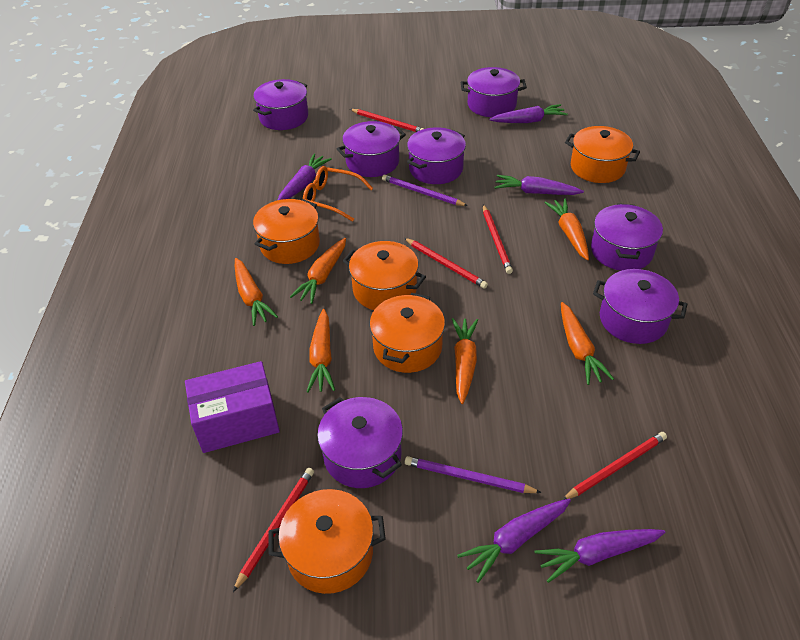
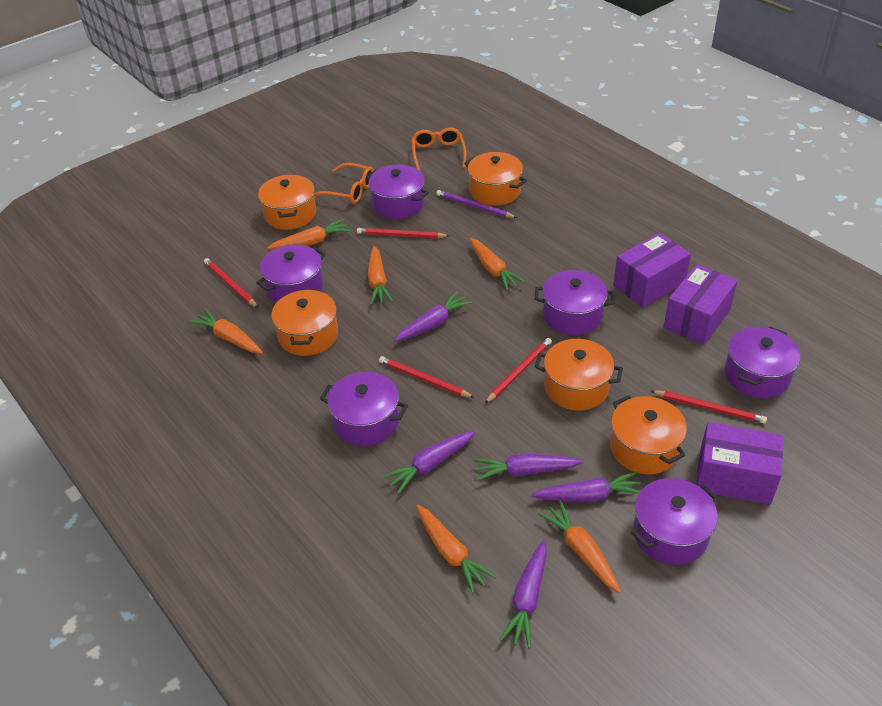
orange glasses: 1 -> 2
purple box: 1 -> 3
purple pencil: 2 -> 1
purple pot: 7 -> 6

